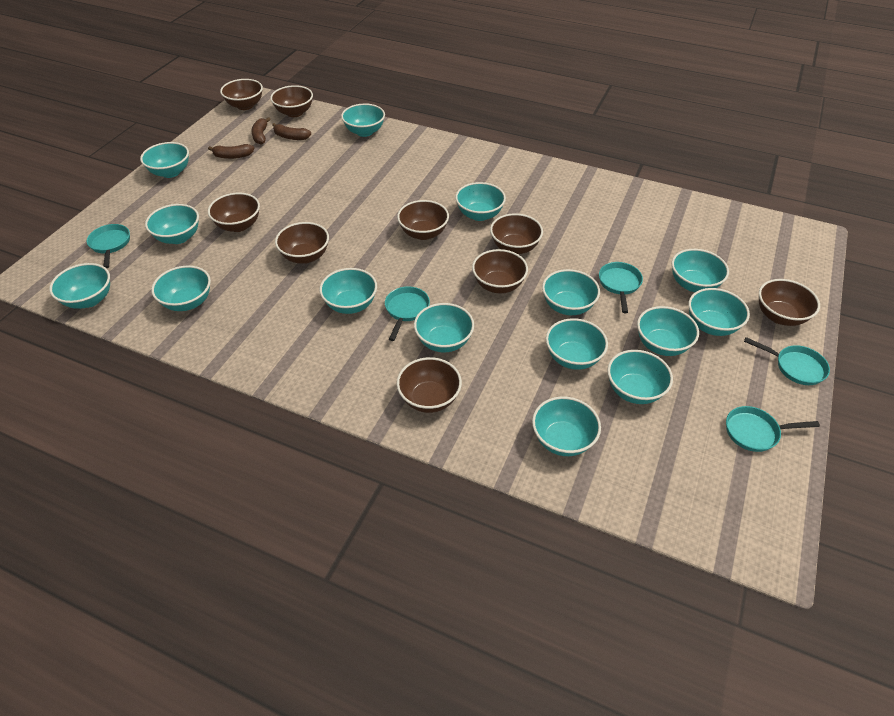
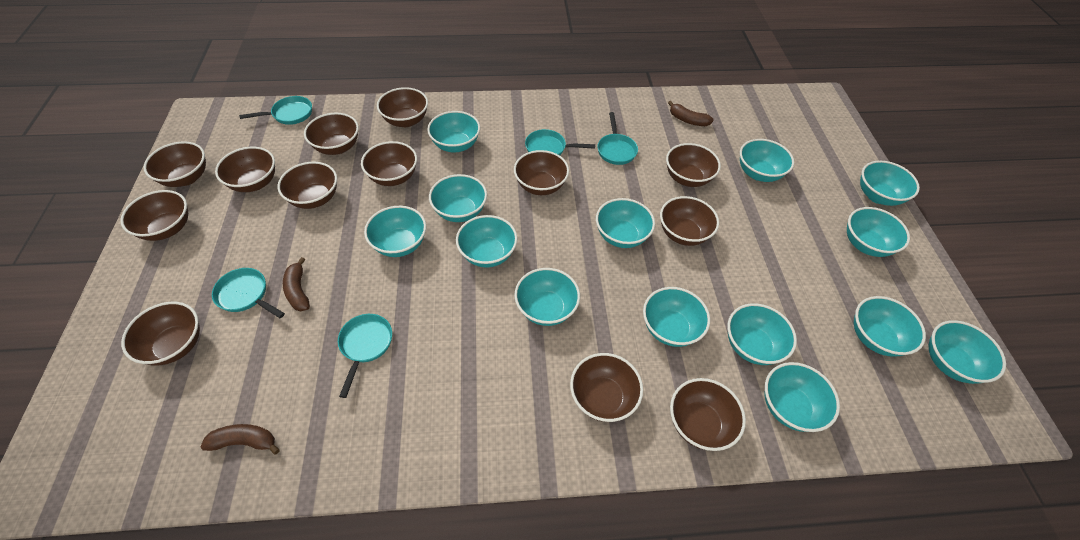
brown bowl: 9 -> 13
turquoise bowl: 15 -> 14

